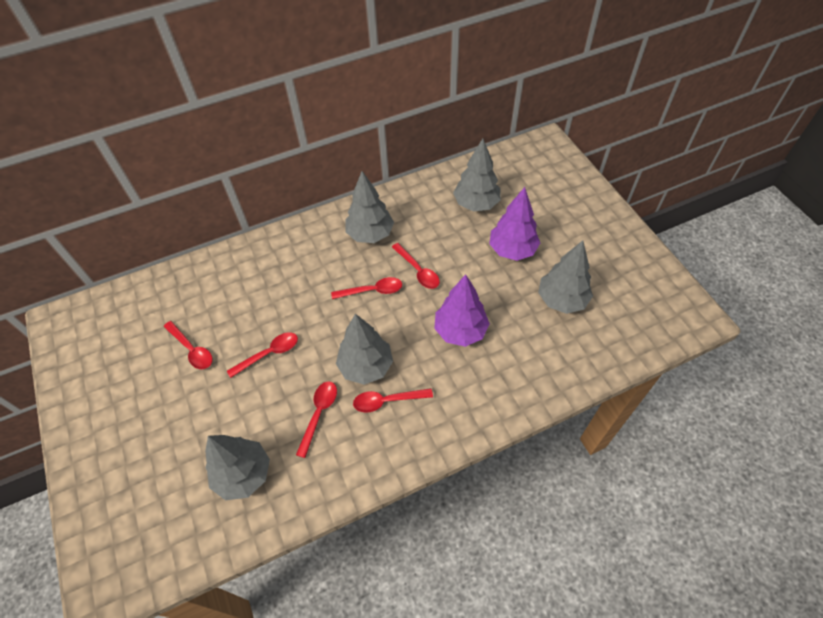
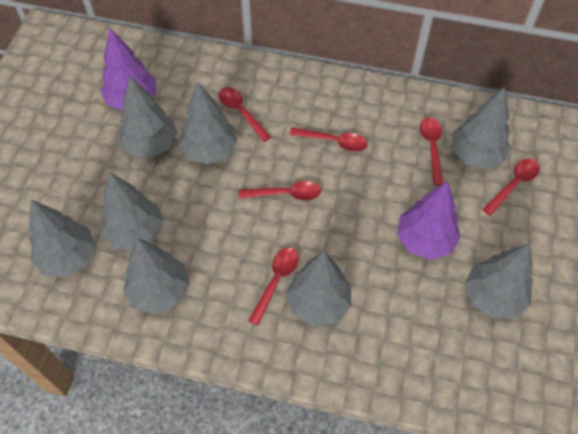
grey tree: 5 -> 8

